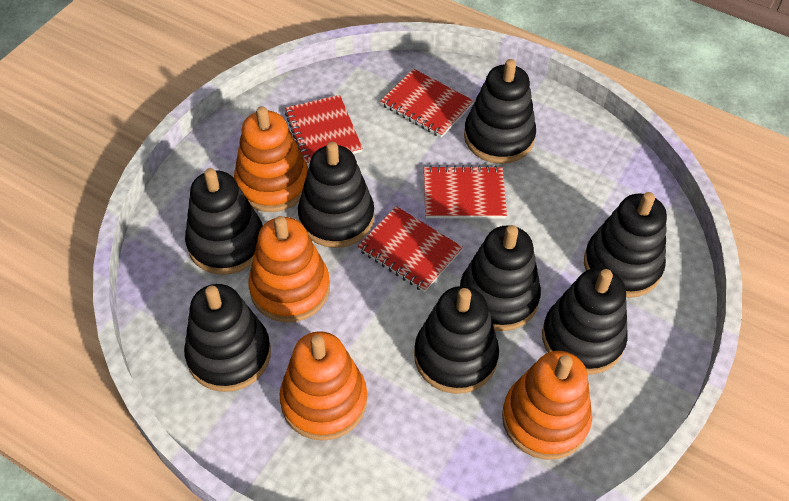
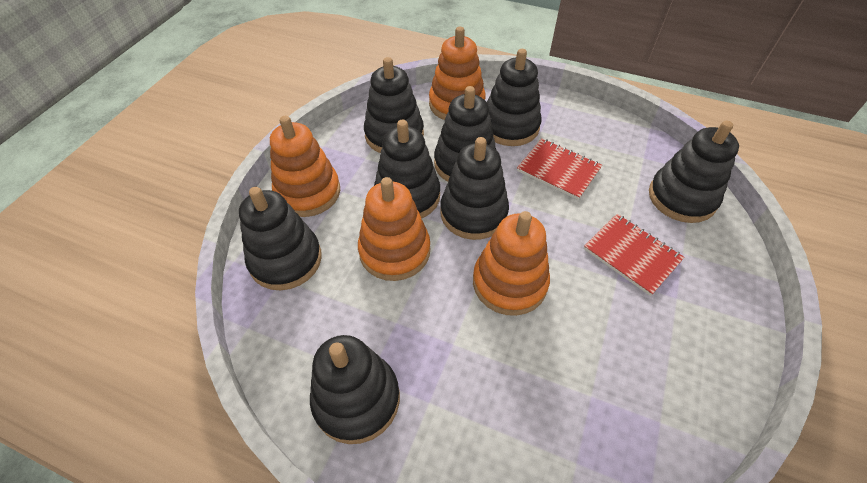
red notebook: 4 -> 2

